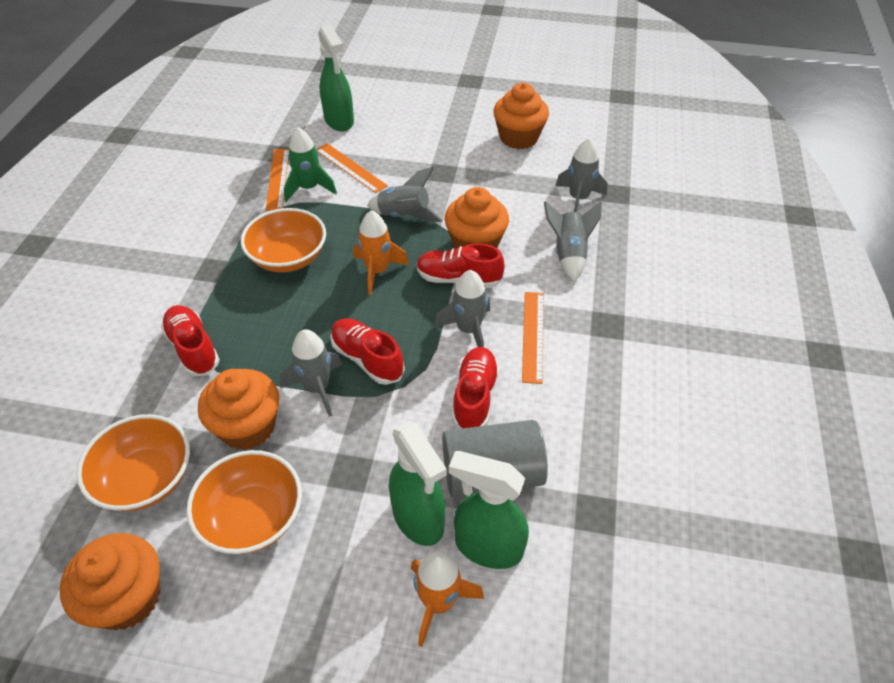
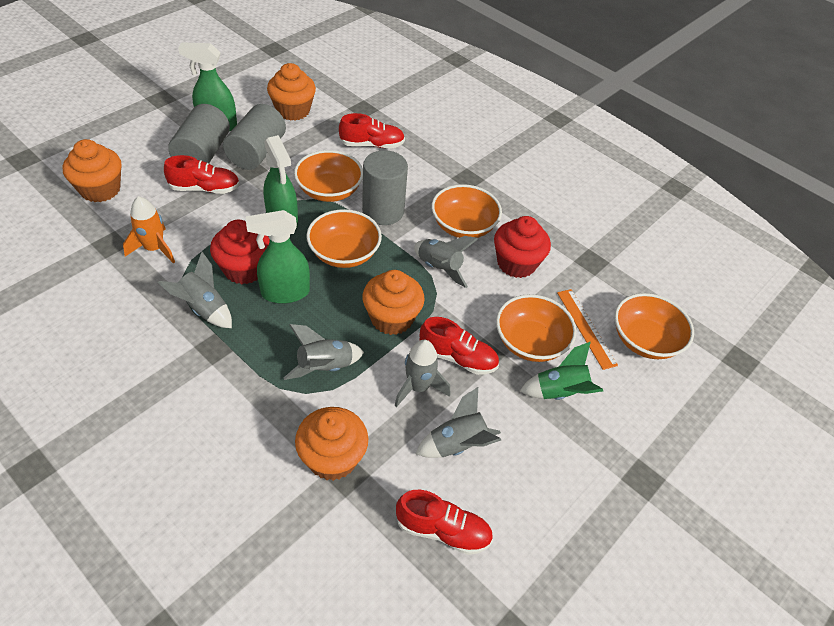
grey cylinder: 1 -> 3
orange bowl: 3 -> 5
orange rocket: 2 -> 1
orange ruler: 3 -> 1
red cupcake: 0 -> 2

